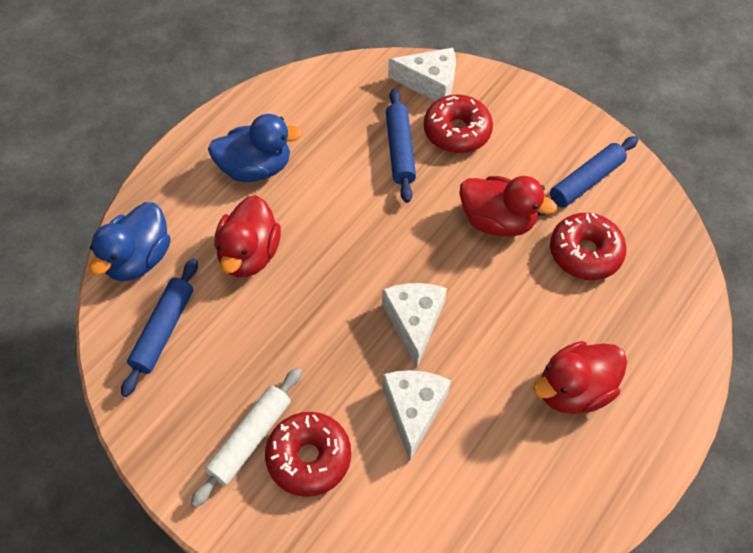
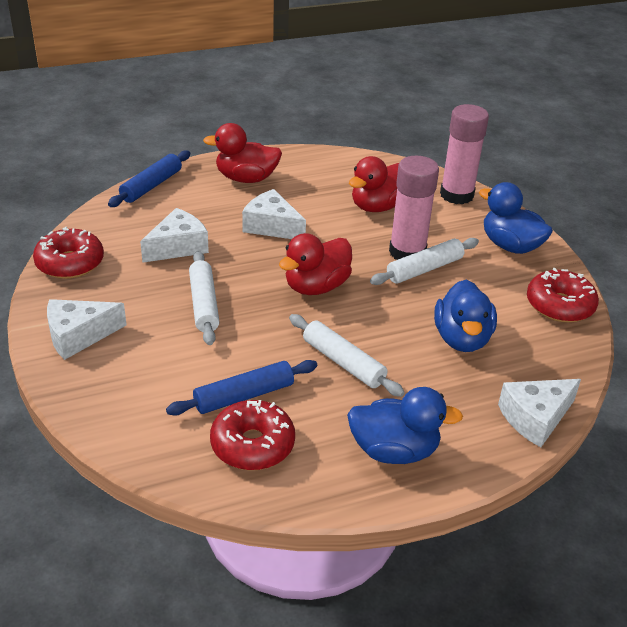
blue duck: 2 -> 3
blue rolling pin: 3 -> 2
pink glue stick: 0 -> 2
white cheese: 3 -> 4
white rolling pin: 1 -> 3

